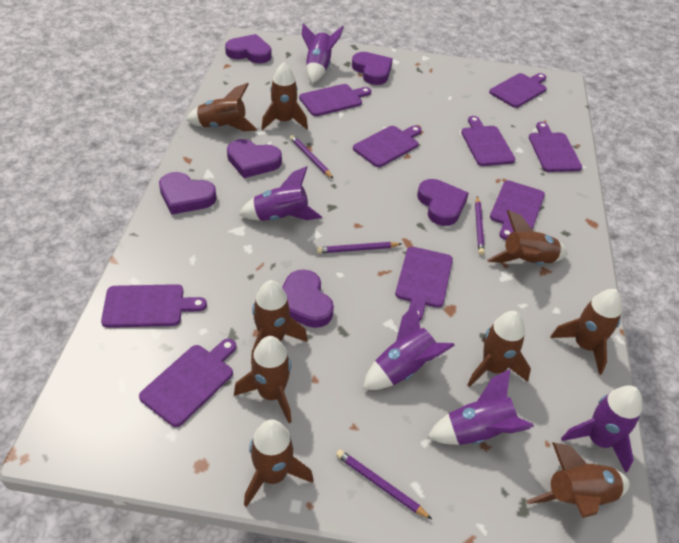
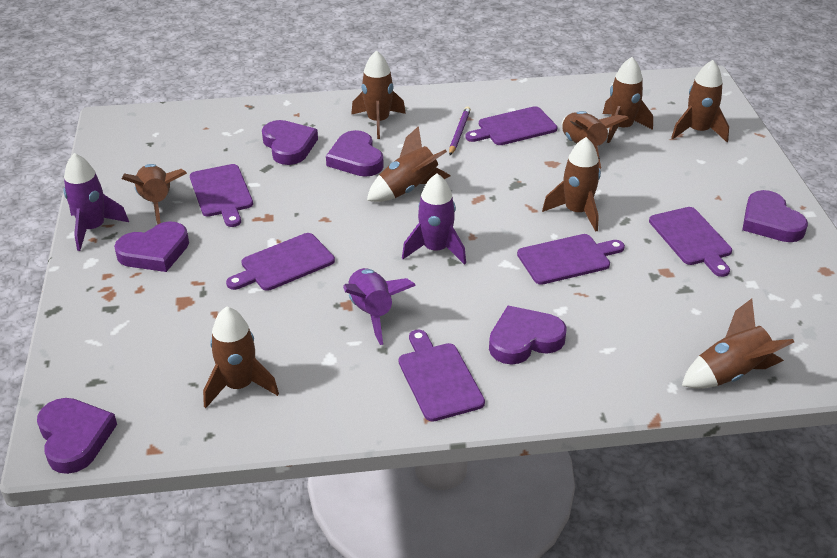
purple cutting board: 9 -> 6
purple pencil: 4 -> 1
purple rocket: 5 -> 3

